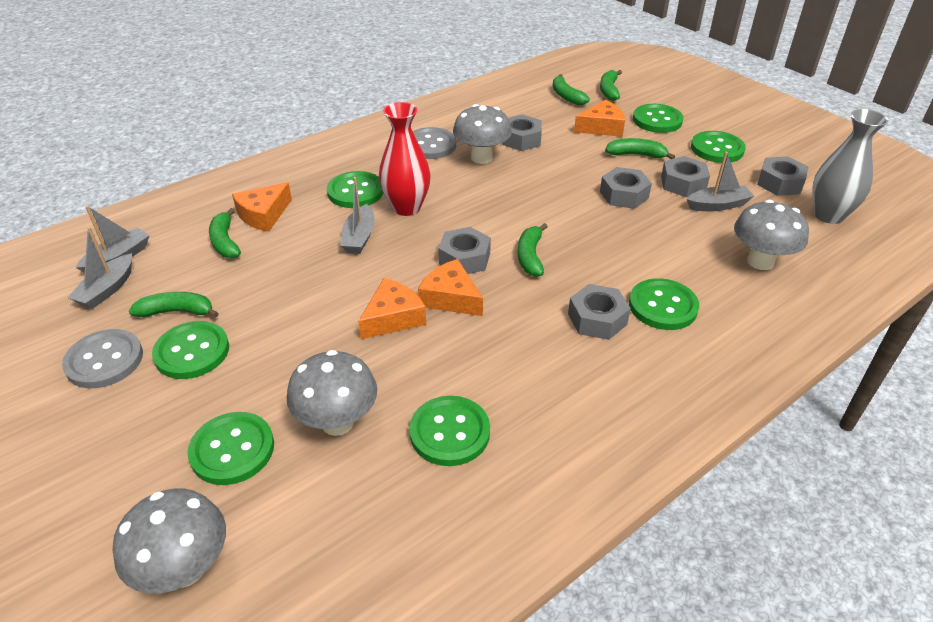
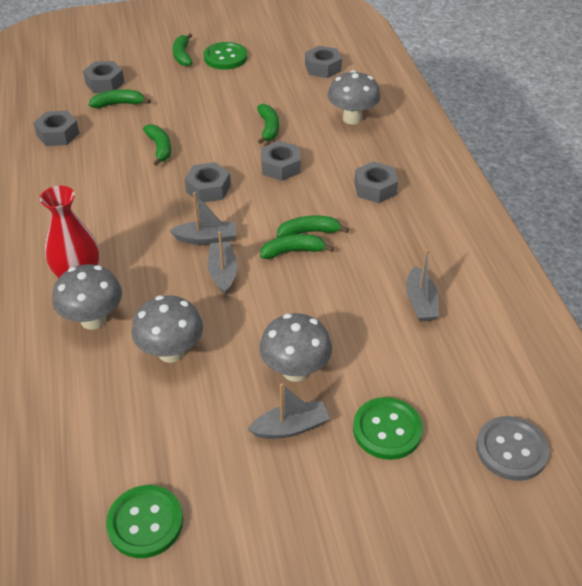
green button: 7 -> 3
grey button: 2 -> 1
grey vase: 1 -> 0
orange cheese: 4 -> 0

